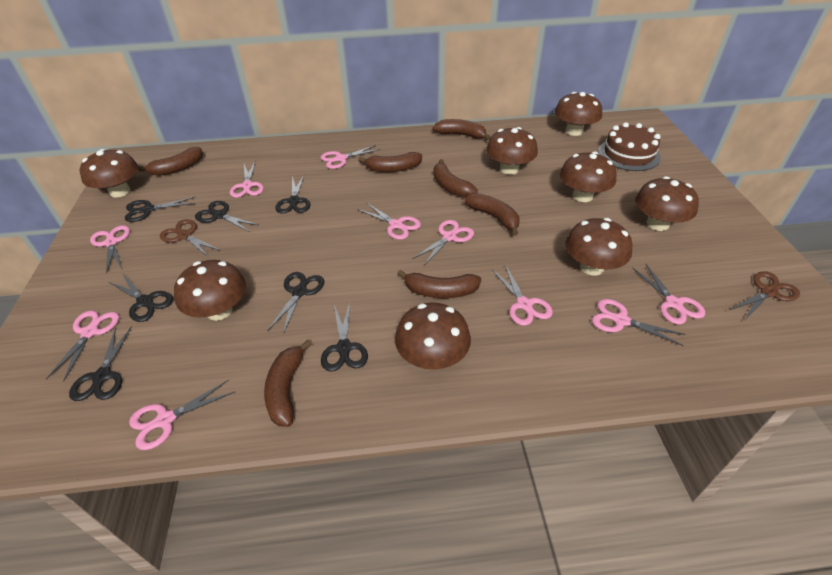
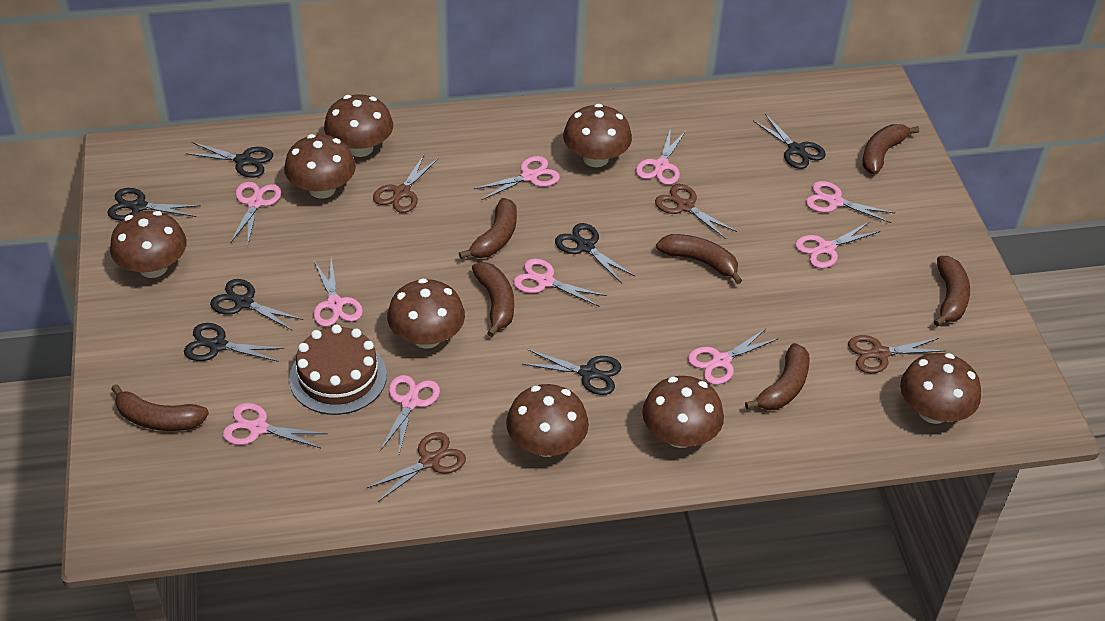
brown scissors: 2 -> 4

